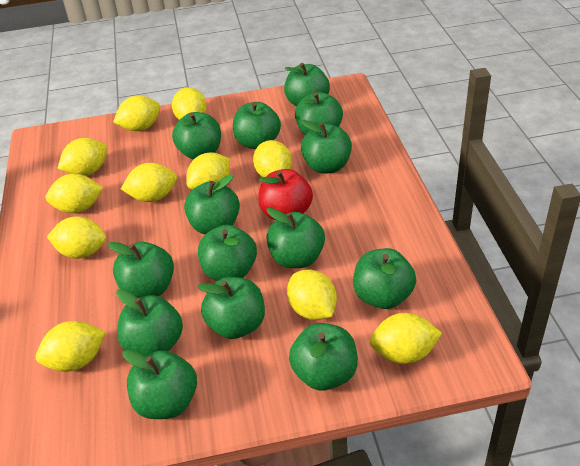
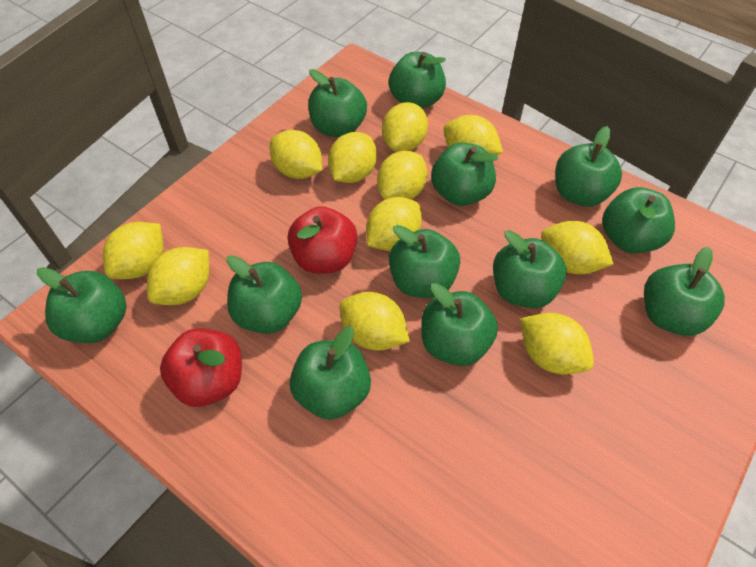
green apple: 14 -> 12
red apple: 1 -> 2

